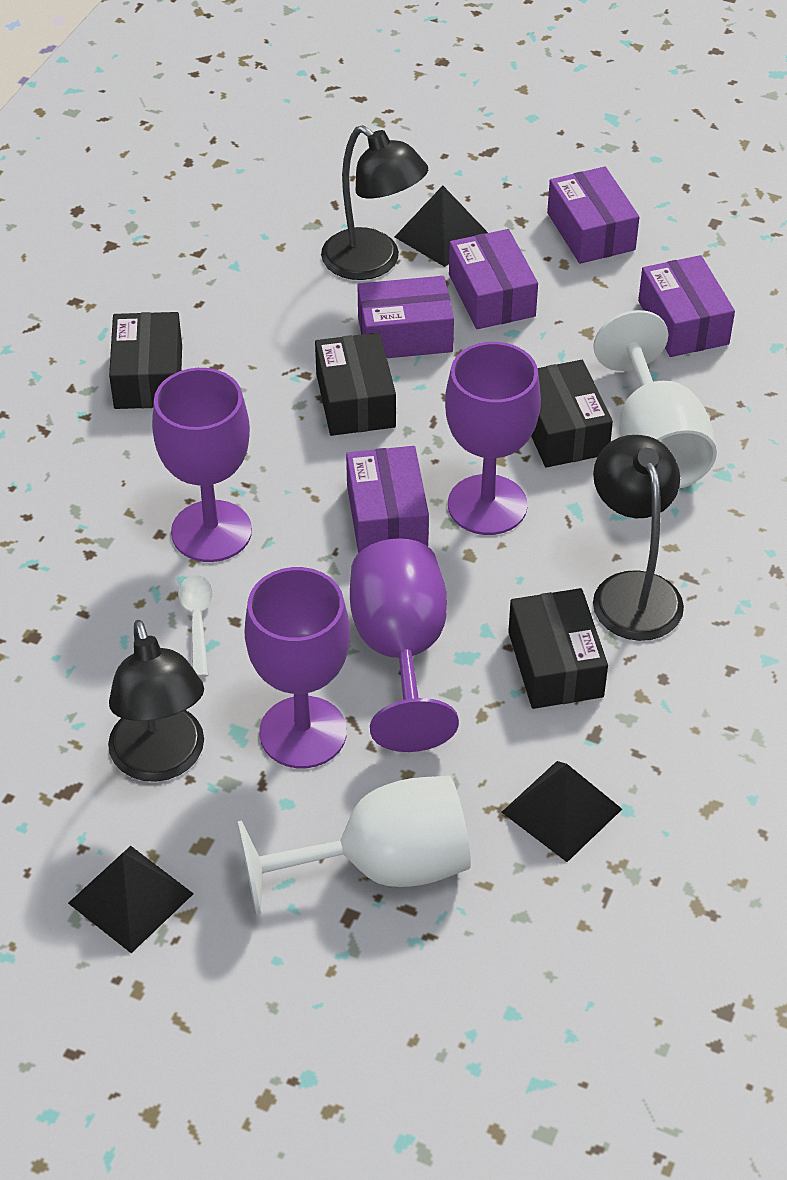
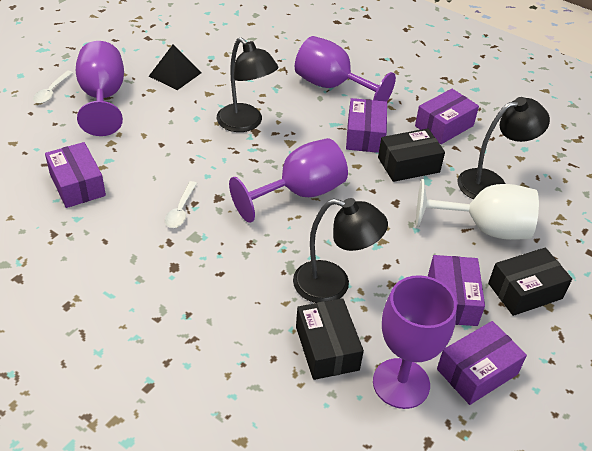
black box: 4 -> 3
black pyramid: 3 -> 1
white goblet: 2 -> 1
white spoon: 1 -> 2

